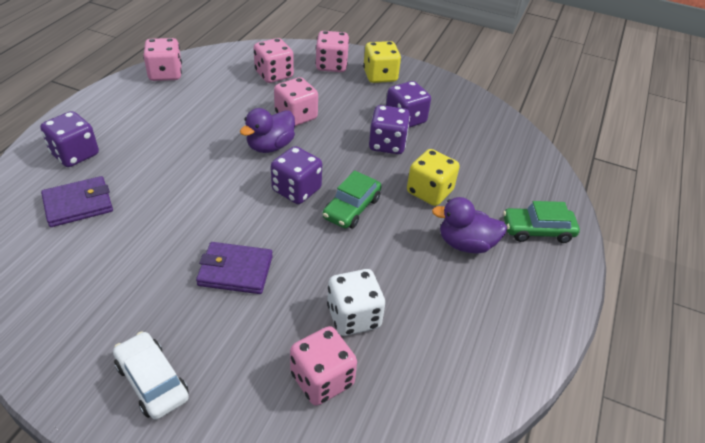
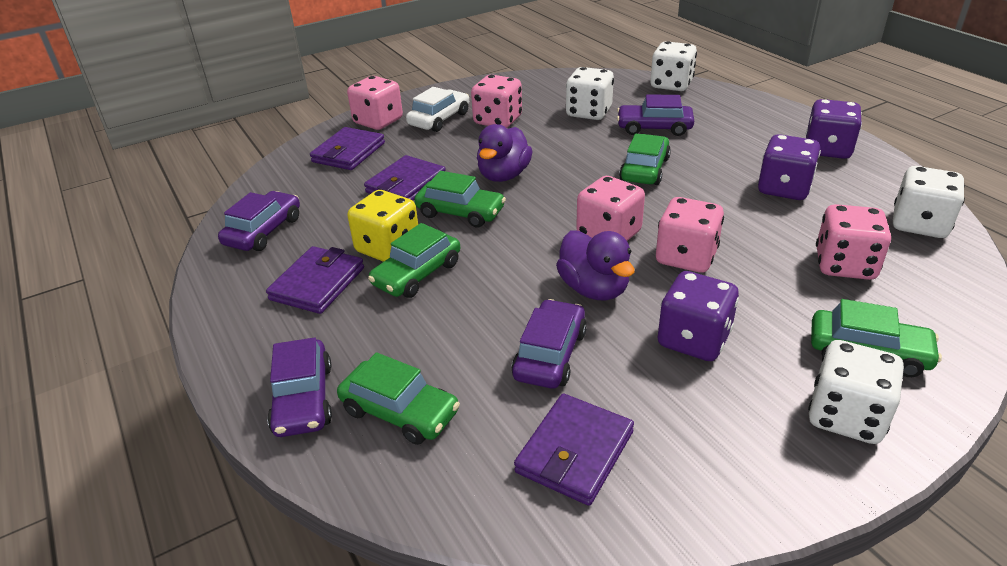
green car: 2 -> 5
purple car: 0 -> 4
purple dice: 4 -> 3
purple wallet: 2 -> 4
white dice: 1 -> 4
yellow dice: 2 -> 1

